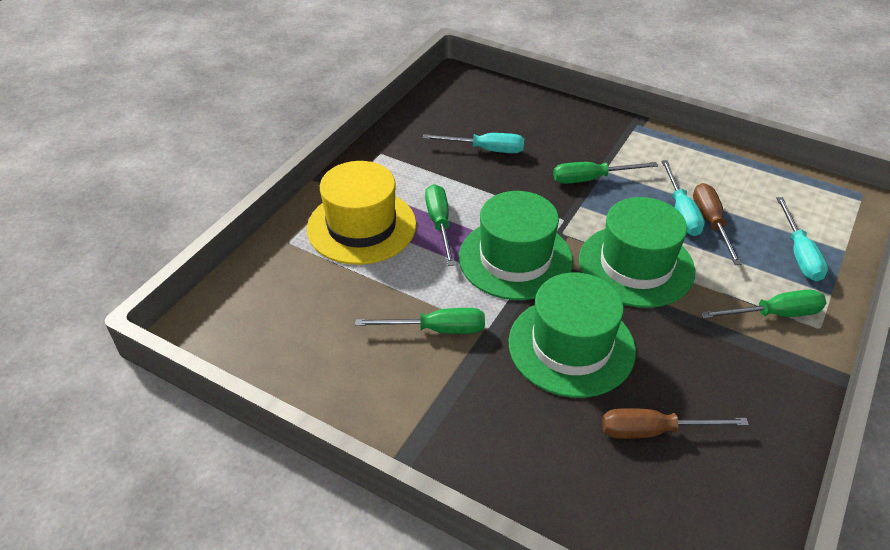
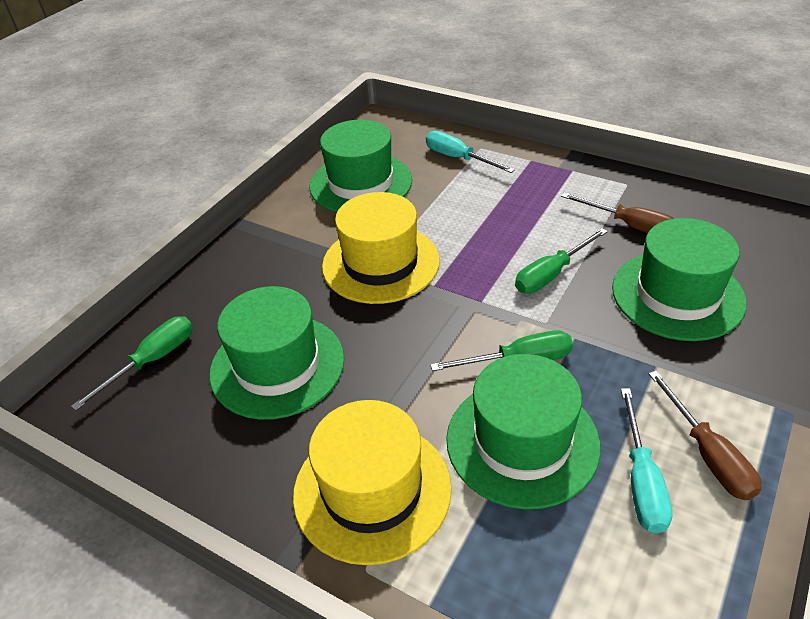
green hat: 3 -> 4
green screwdriver: 4 -> 3
turquoise screwdriver: 3 -> 2
yellow hat: 1 -> 2

